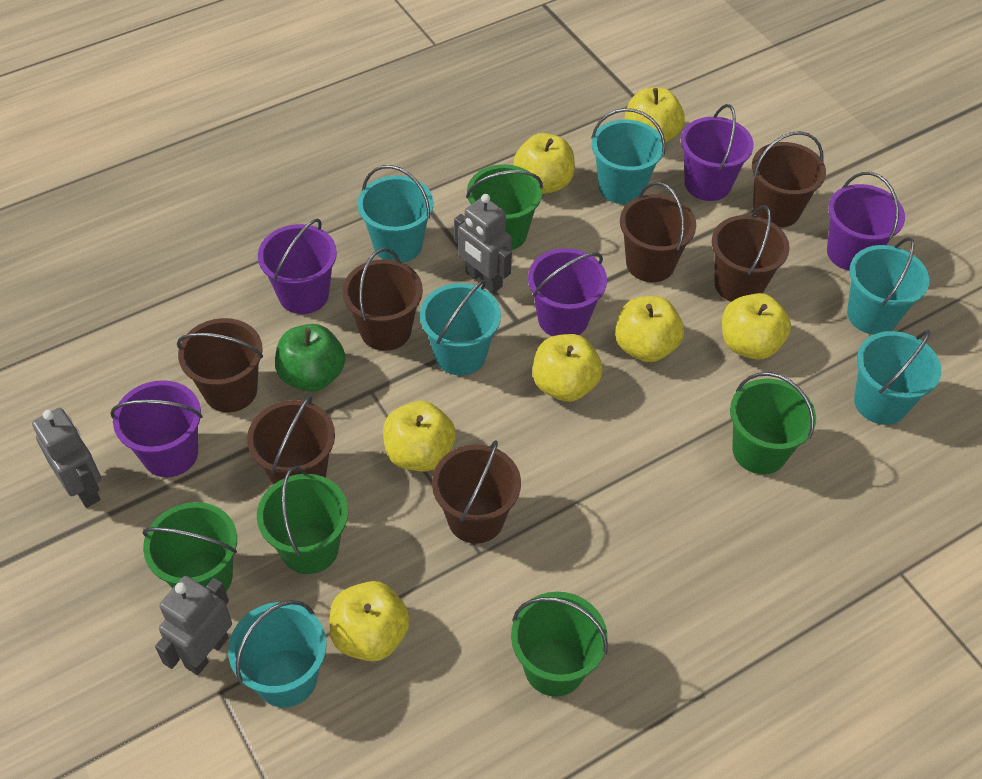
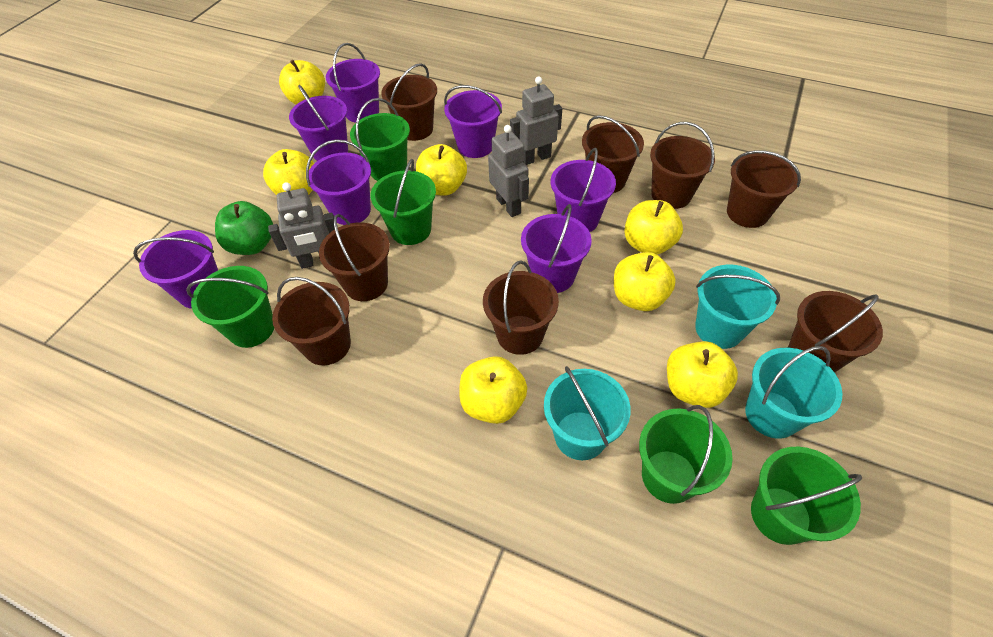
brown bucket: 7 -> 8
purple bucket: 5 -> 7
turquoise bucket: 6 -> 3

